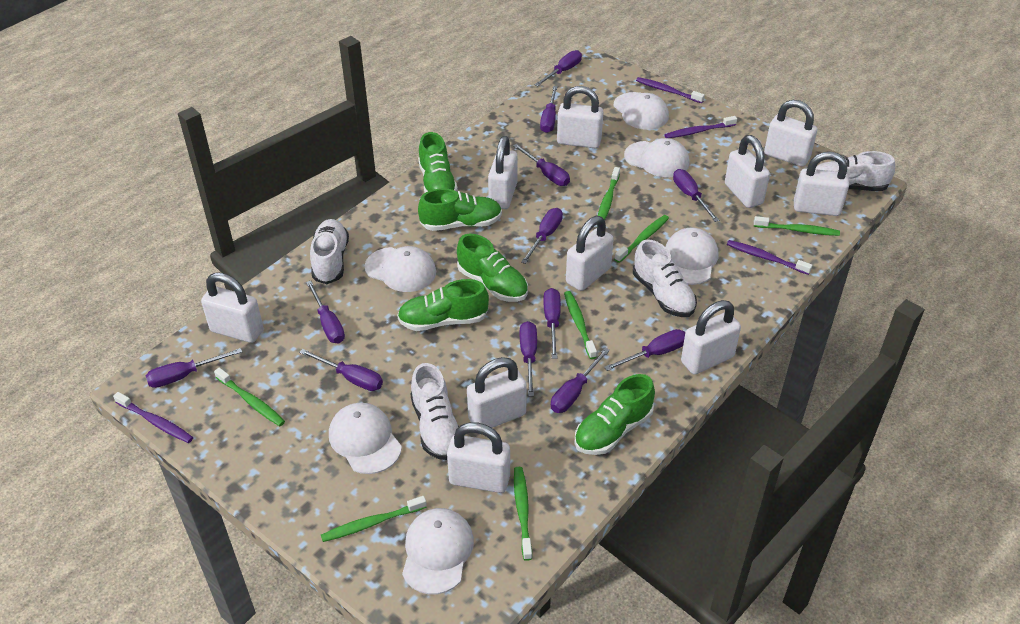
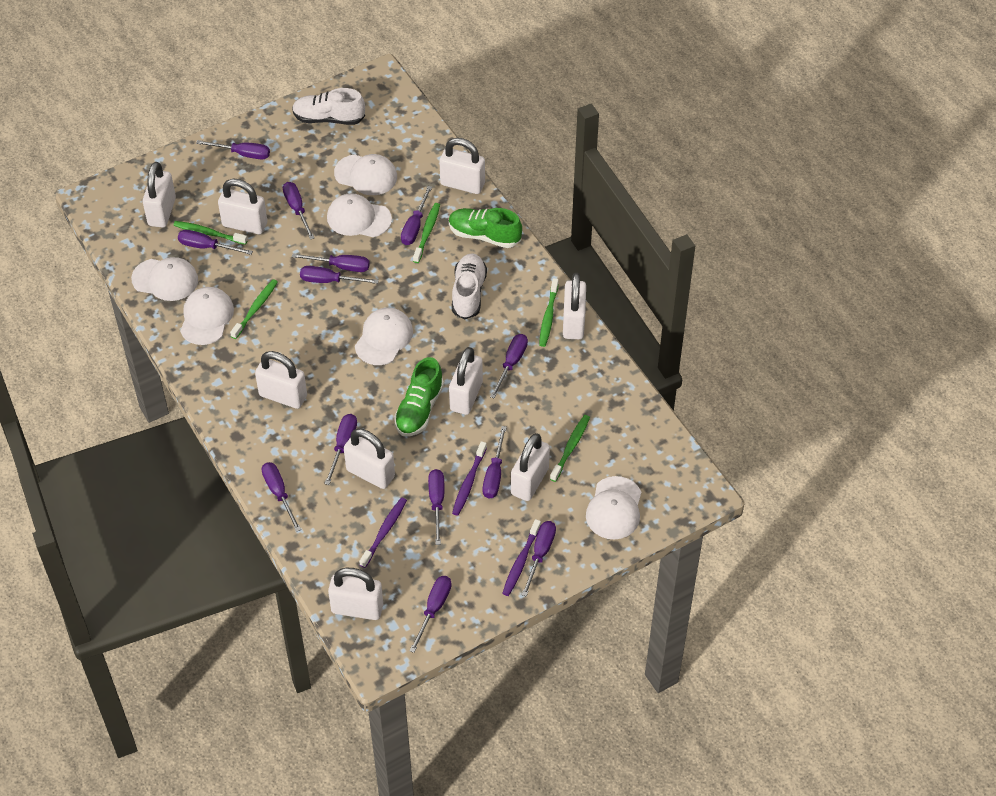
green shoe: 5 -> 2
green toothbrush: 7 -> 5
purple screwdriver: 12 -> 13
purple toothbrush: 4 -> 3
white padlock: 10 -> 9
white shoe: 4 -> 2

